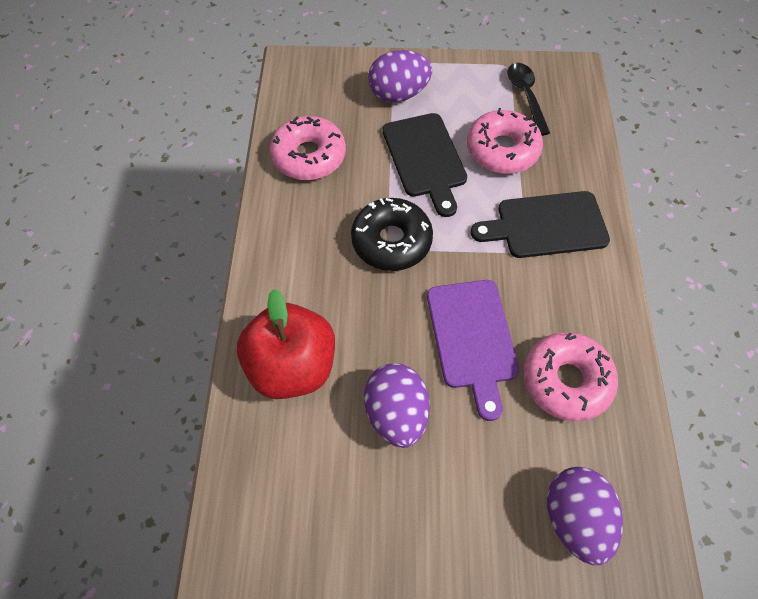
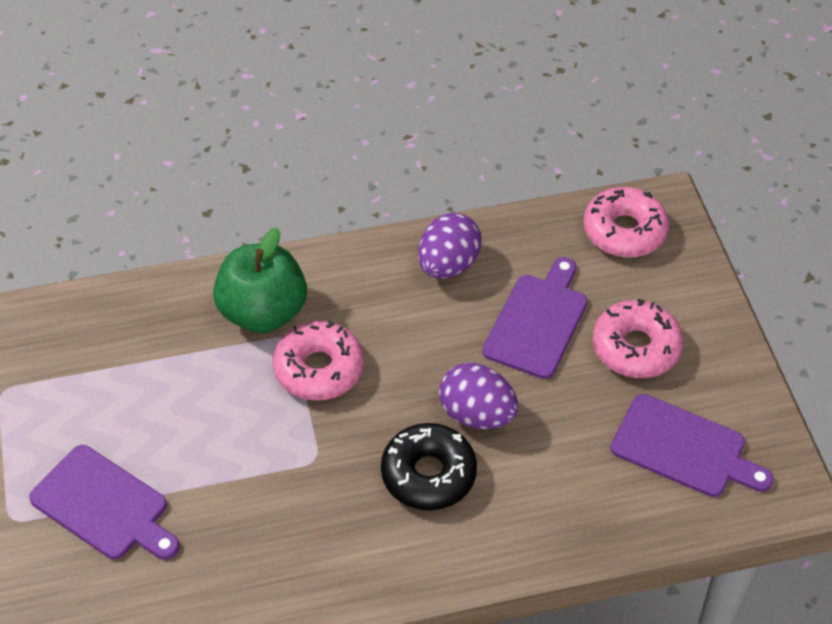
black cutting board: 2 -> 0
black spoon: 1 -> 0
green apple: 0 -> 1
purple cutting board: 1 -> 3
purple egg: 3 -> 2
red apple: 1 -> 0

